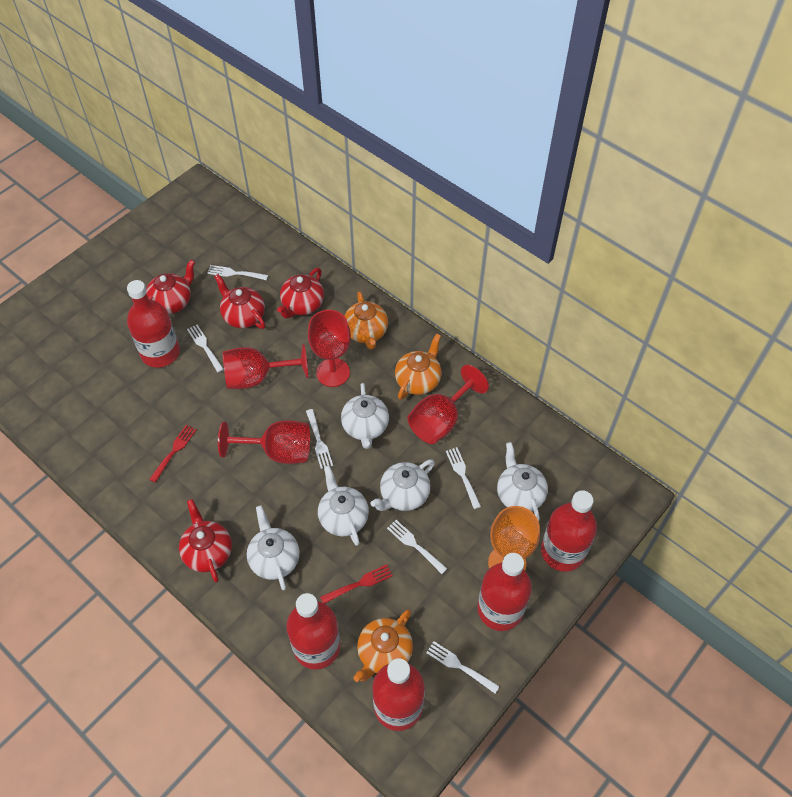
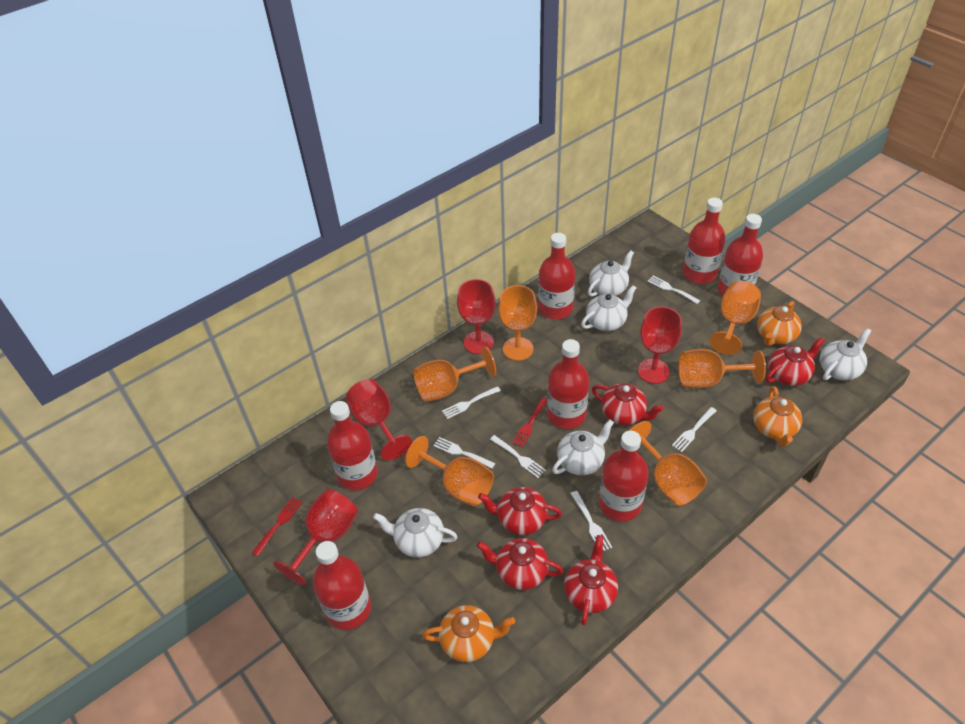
orange goblet: 1 -> 6
red bottle: 5 -> 7
red teapot: 4 -> 5

